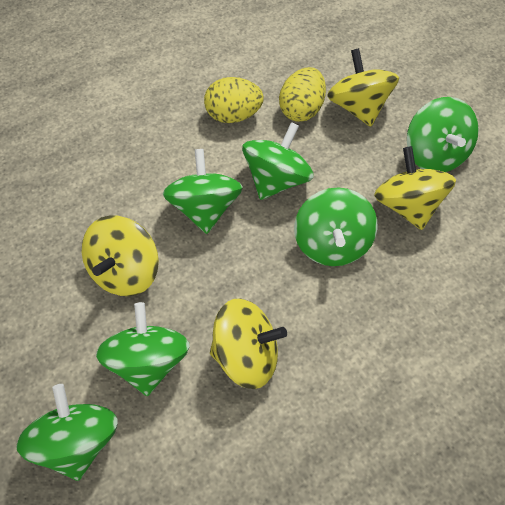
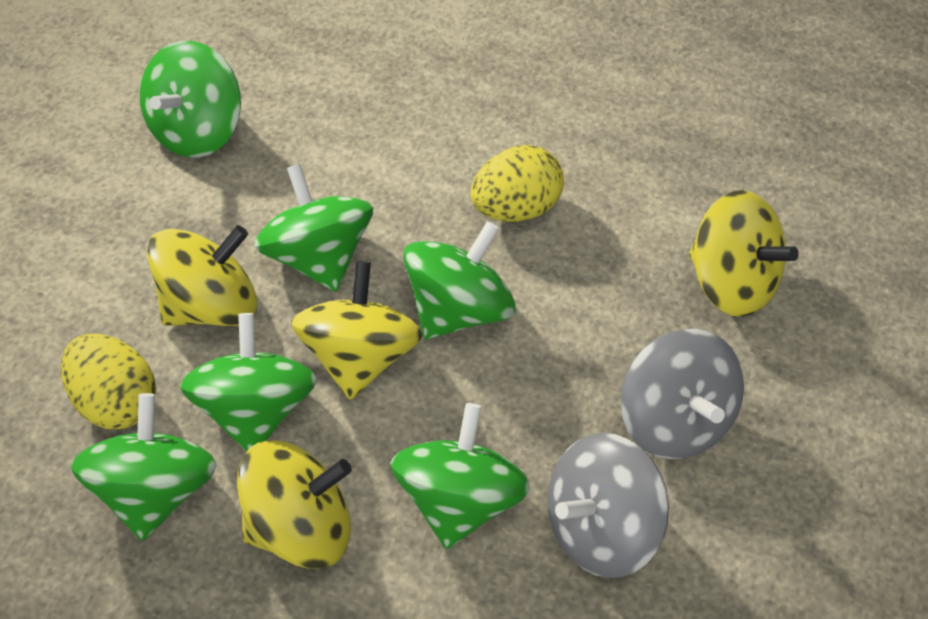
grey spinning top: 0 -> 2

